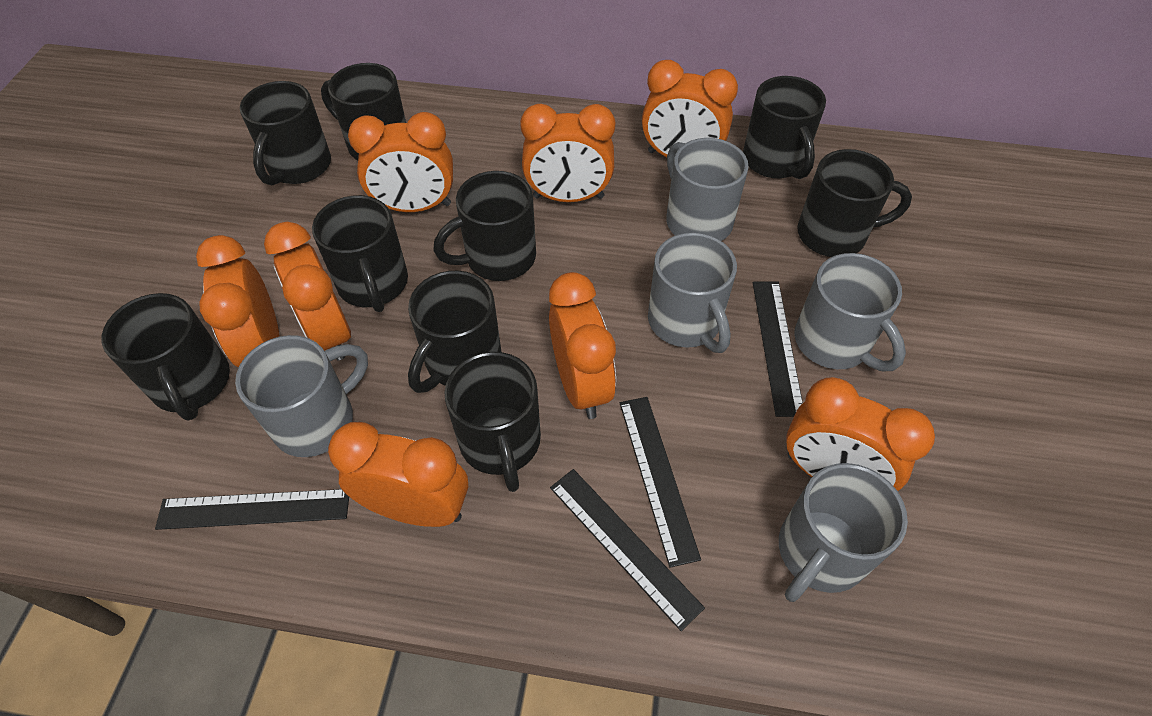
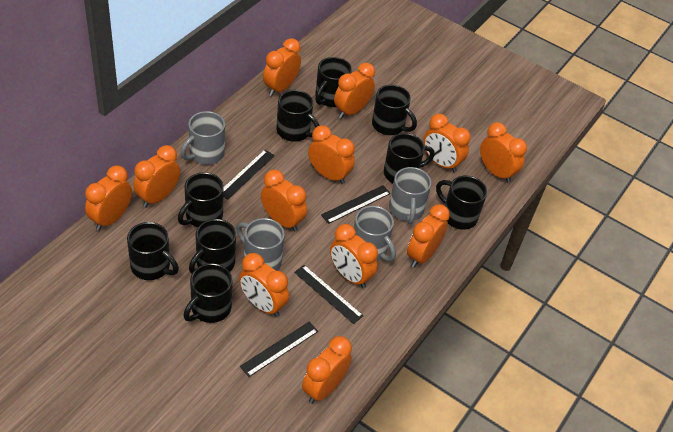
grey mug: 5 -> 4
orange clock: 8 -> 12

